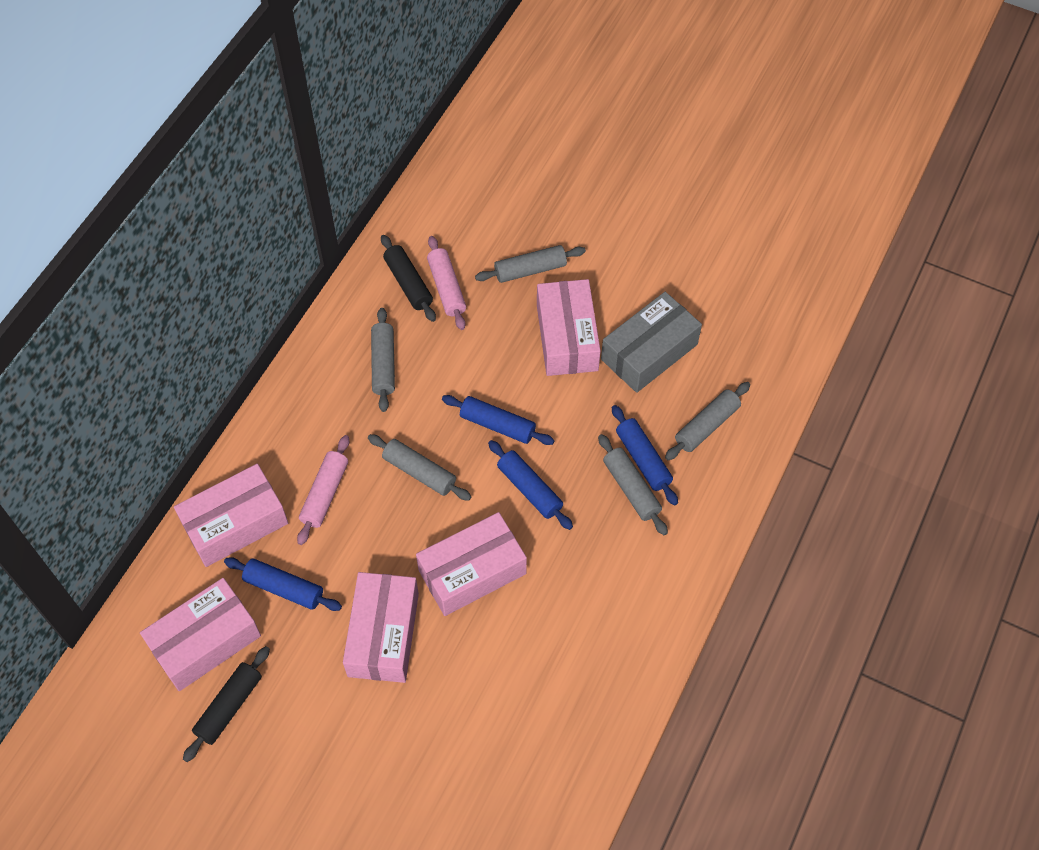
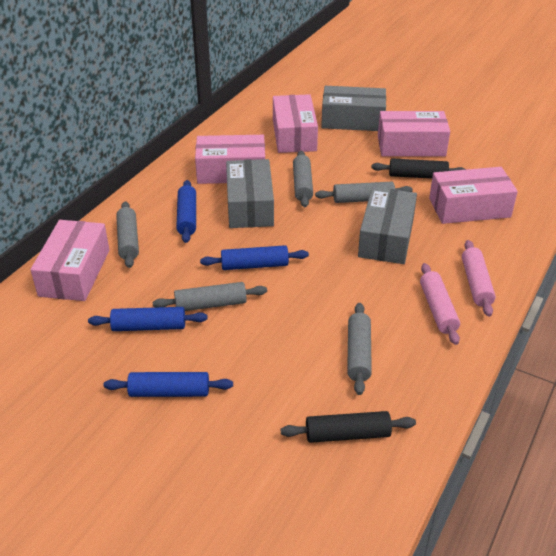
grey box: 1 -> 3

